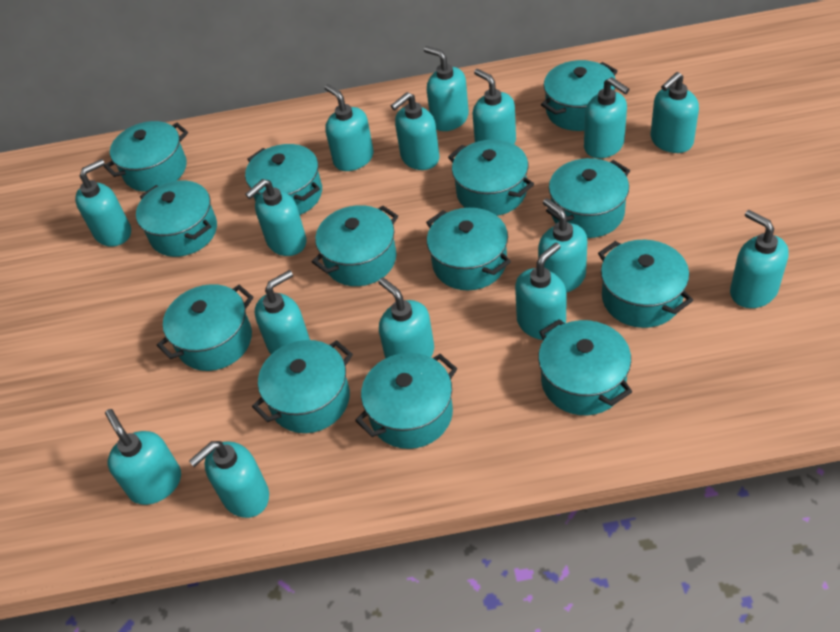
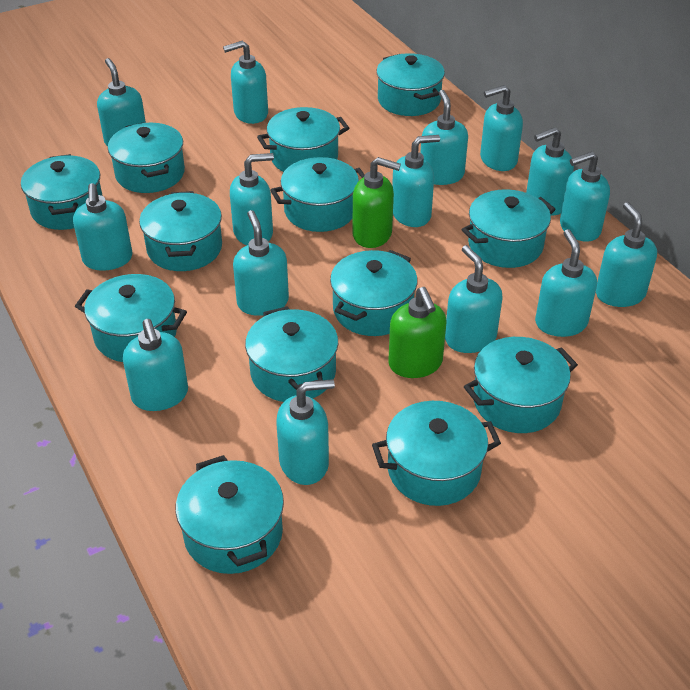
green soap dispenser: 0 -> 2

